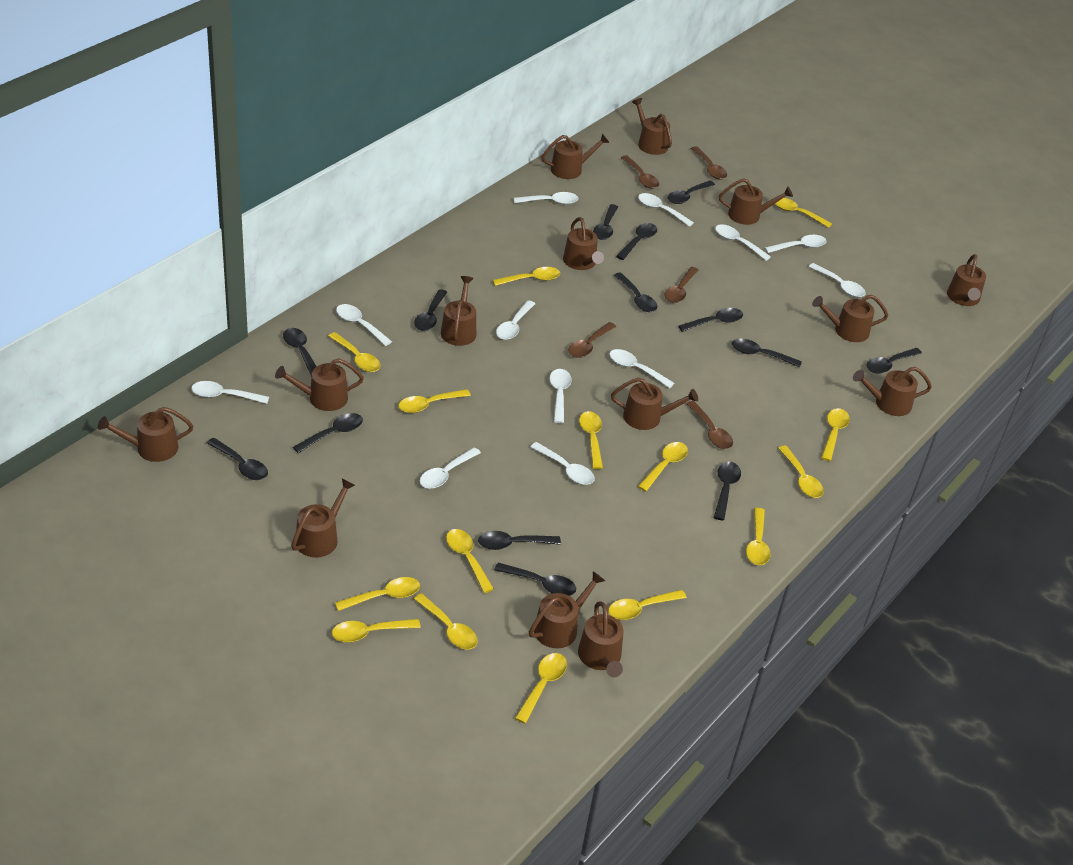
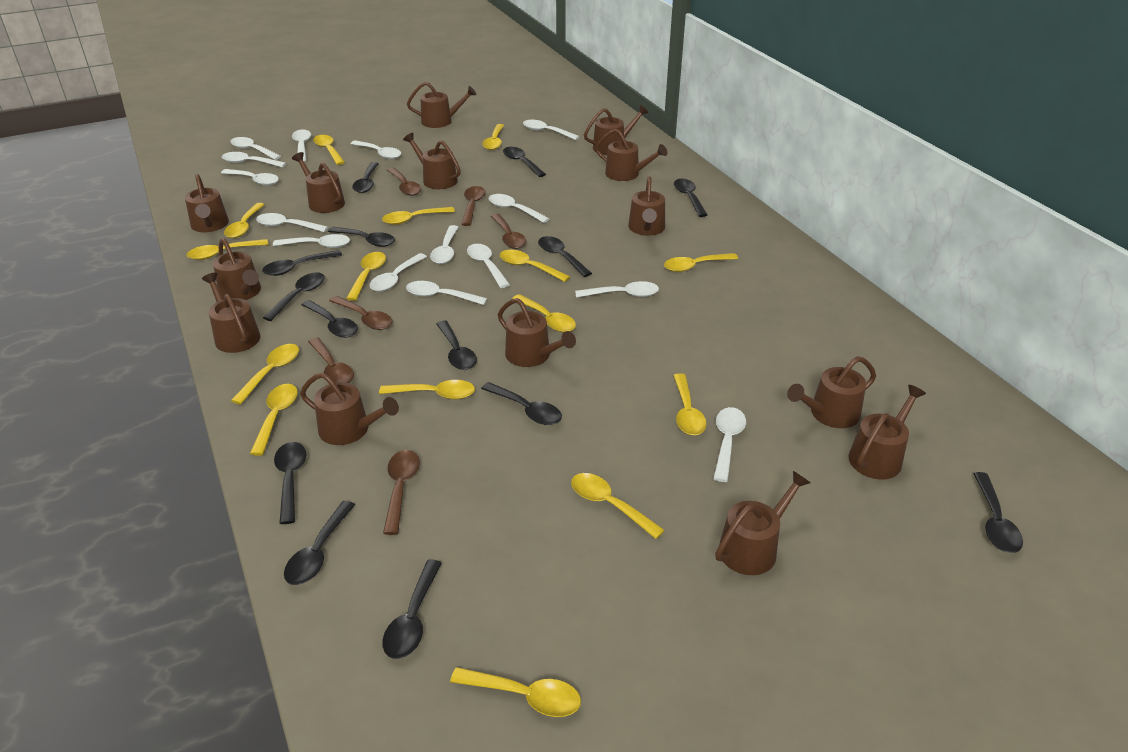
brown spoon: 5 -> 6
white spoon: 12 -> 15

